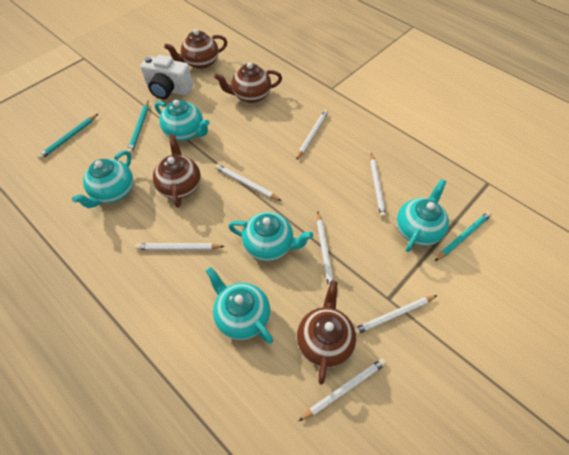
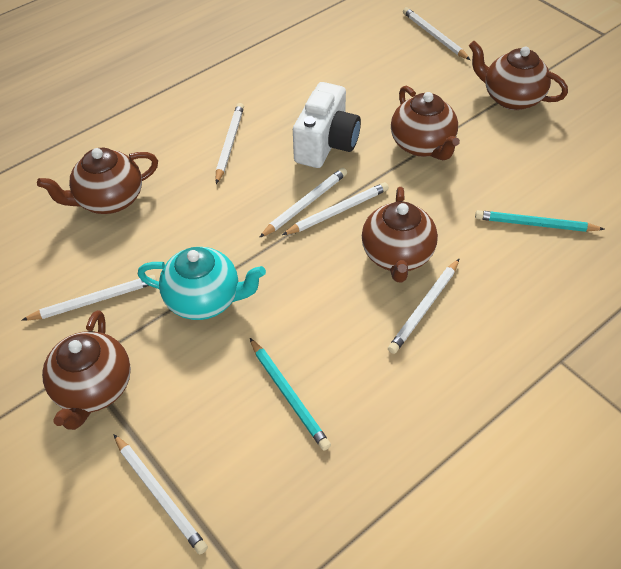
brown teapot: 4 -> 5
turquoise pencil: 3 -> 2
turquoise teapot: 5 -> 1

